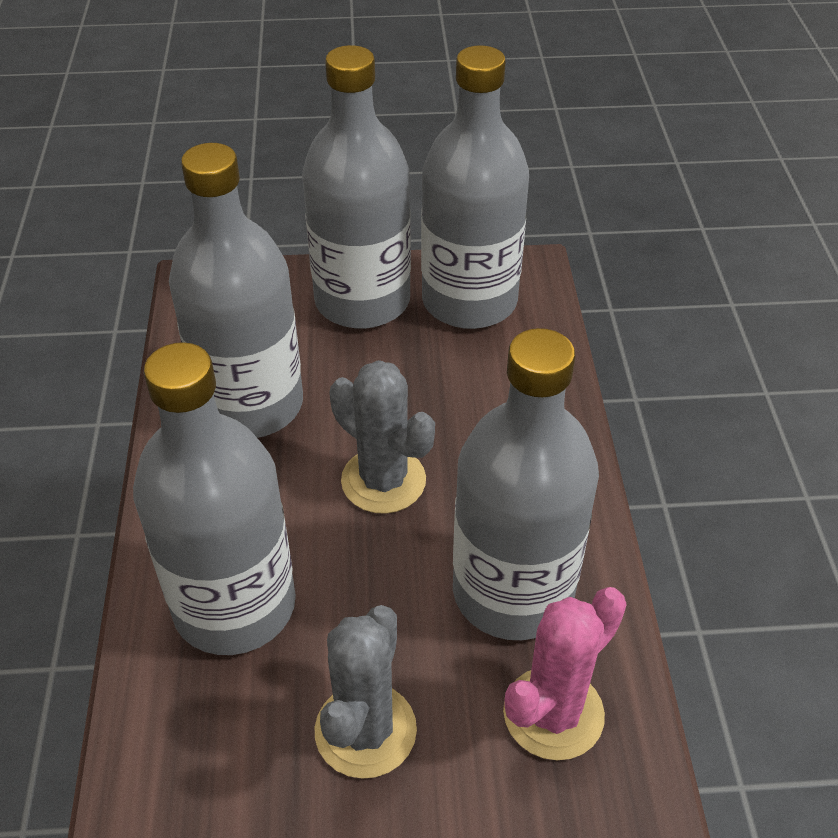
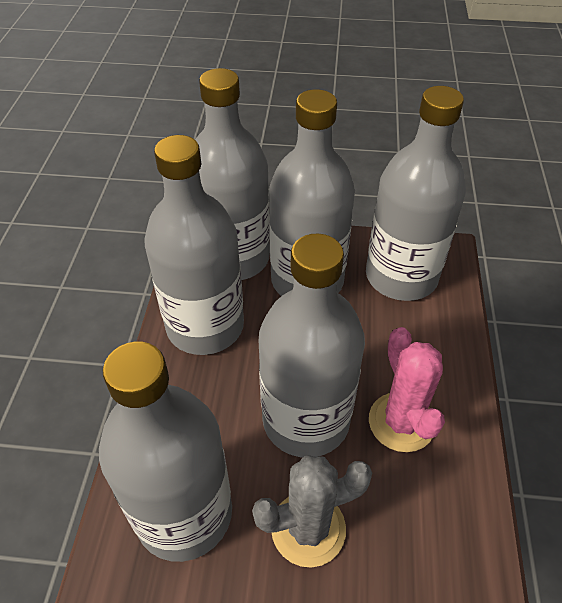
grey bottle: 5 -> 6
grey cactus: 2 -> 1

